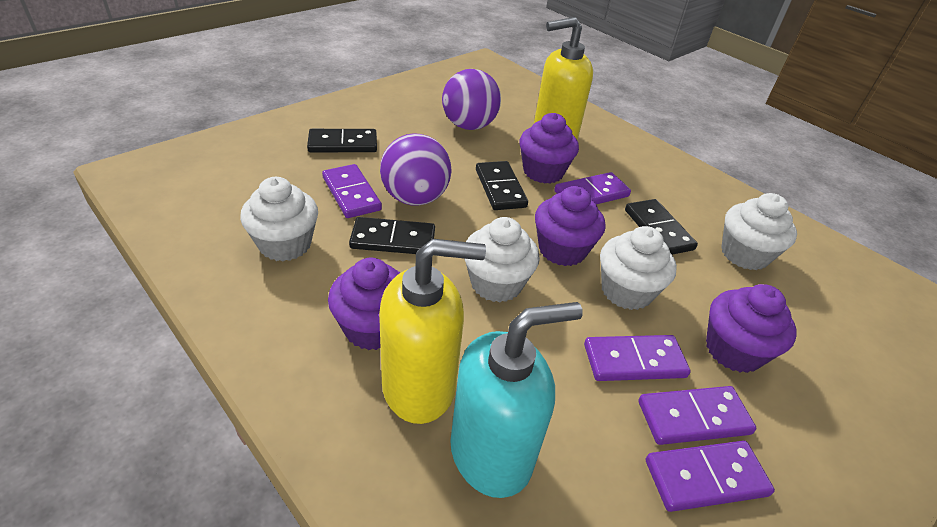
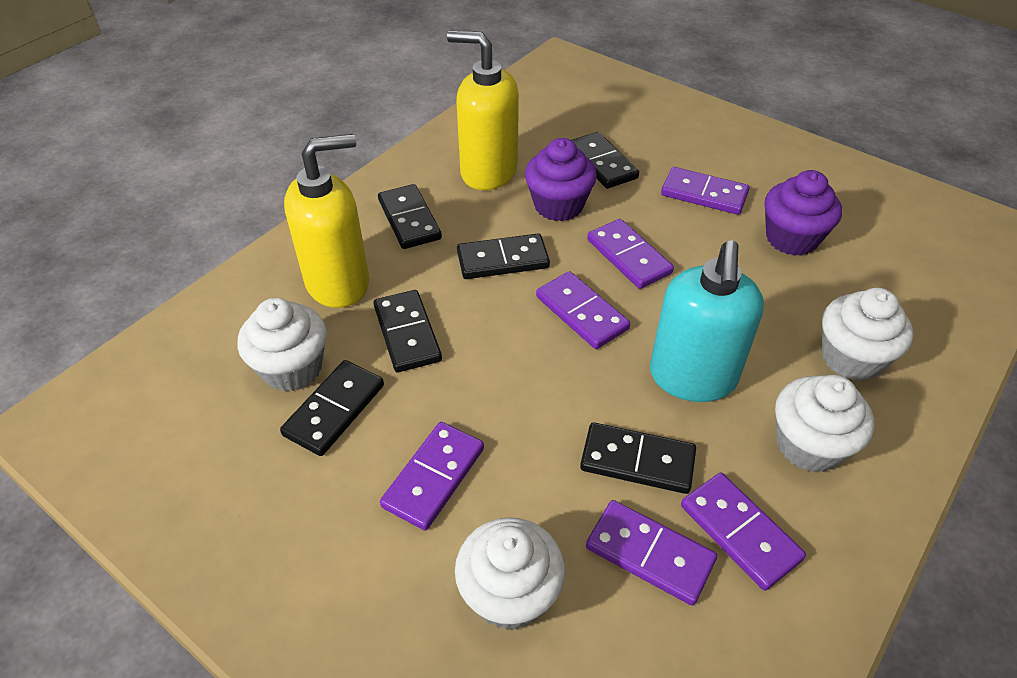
black domino: 4 -> 6
purple ball: 2 -> 0
purple cupcake: 4 -> 2
purple domino: 5 -> 6

